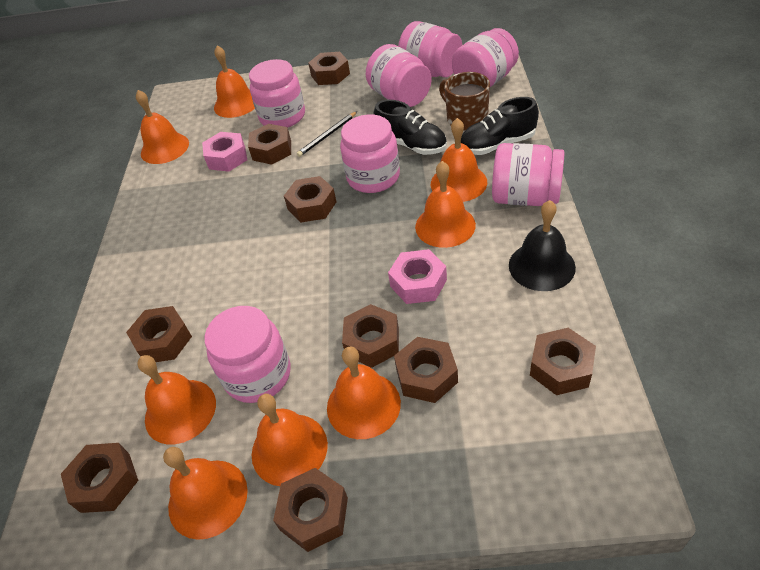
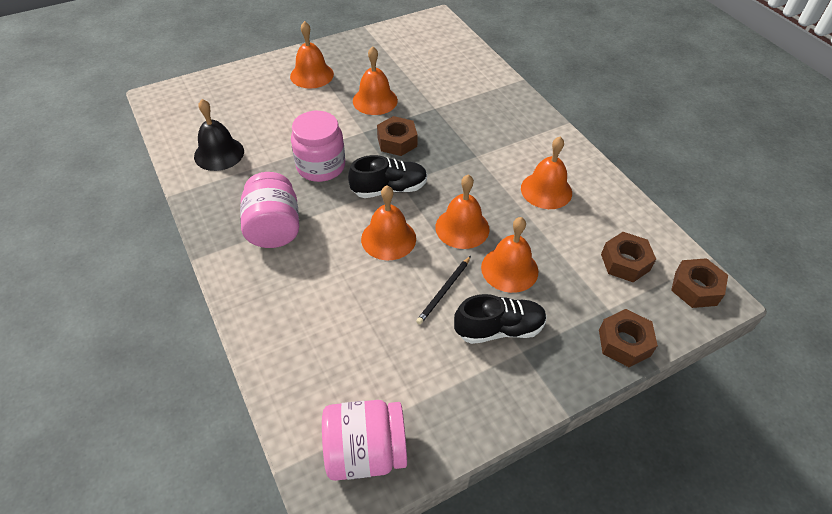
brown mug: 1 -> 0
brown nut: 9 -> 4
orange bell: 8 -> 6
pink jar: 7 -> 3
pink nut: 2 -> 0

